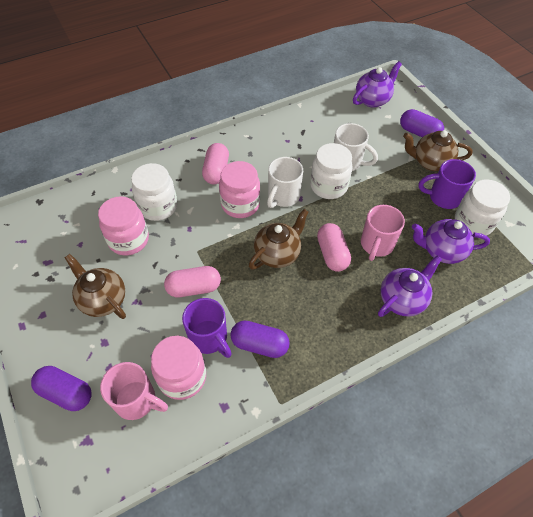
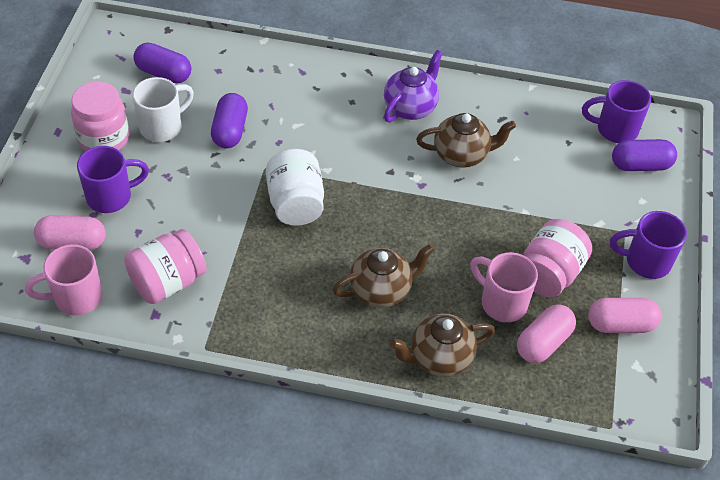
purple mug: 2 -> 3
purple teapot: 3 -> 1
white jar: 3 -> 1
white mug: 2 -> 1

